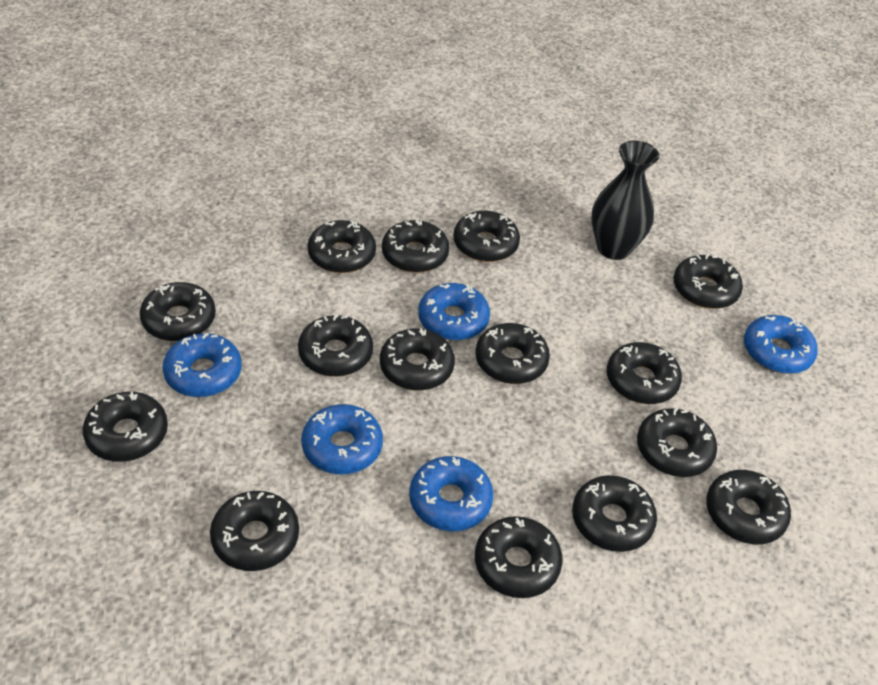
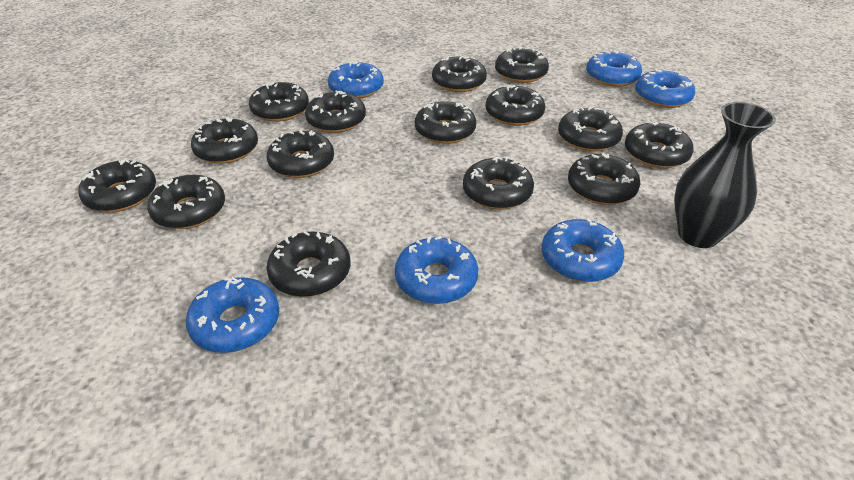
blue donut: 5 -> 6

